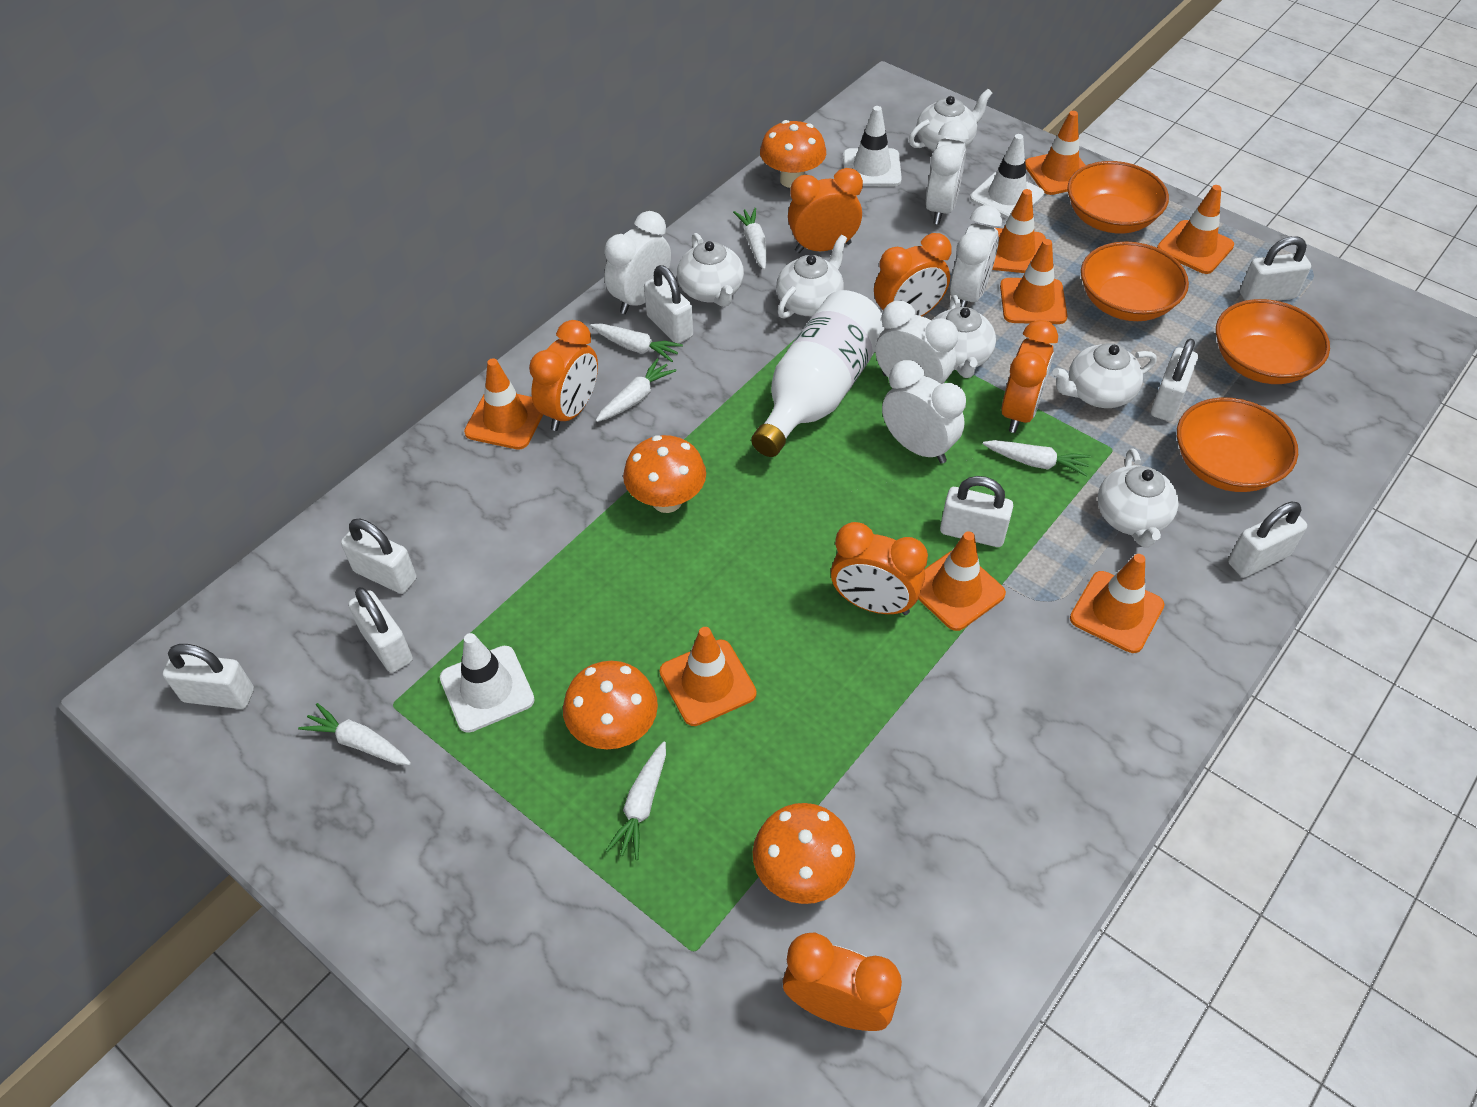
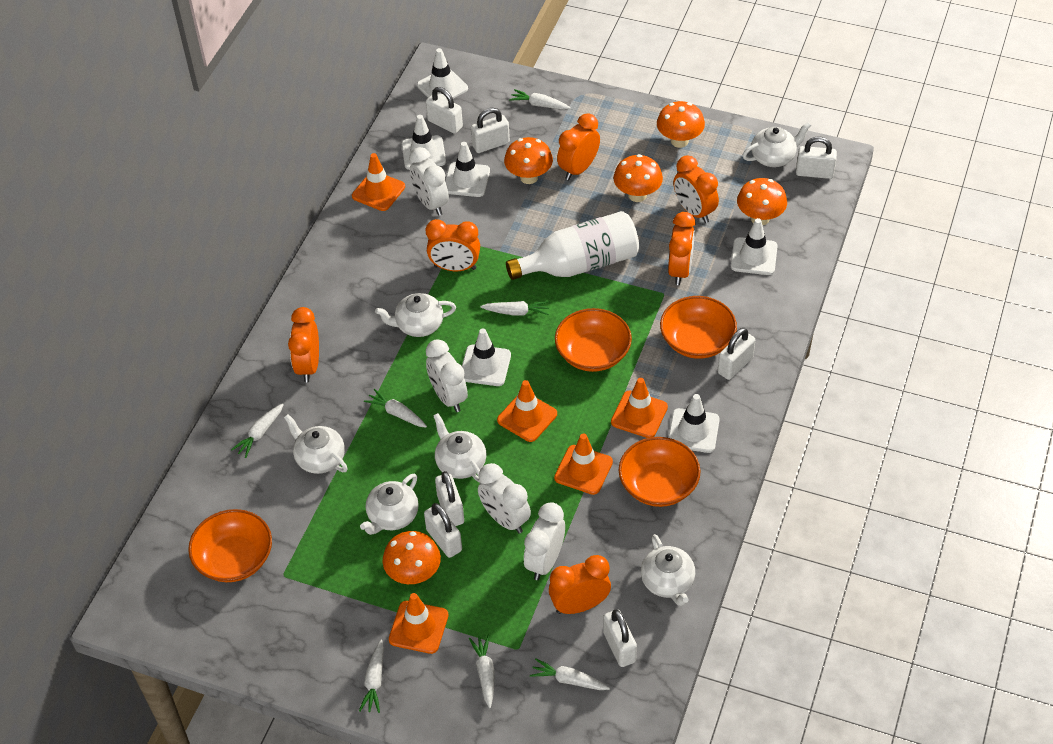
orange mushroom: 4 -> 5
orange traffic cone: 8 -> 5
white carrot: 6 -> 7
white clock: 5 -> 4
white padlock: 8 -> 7
white traffic cone: 3 -> 6

